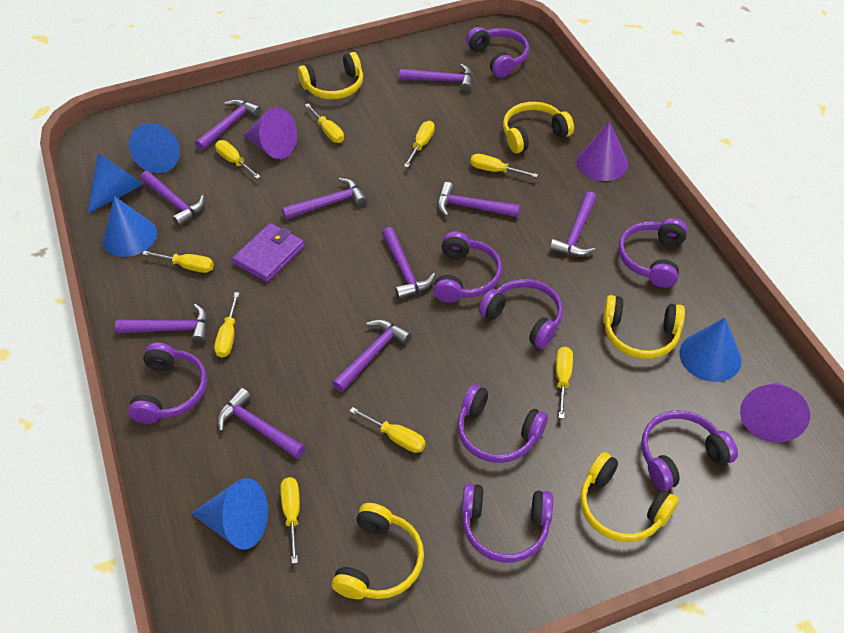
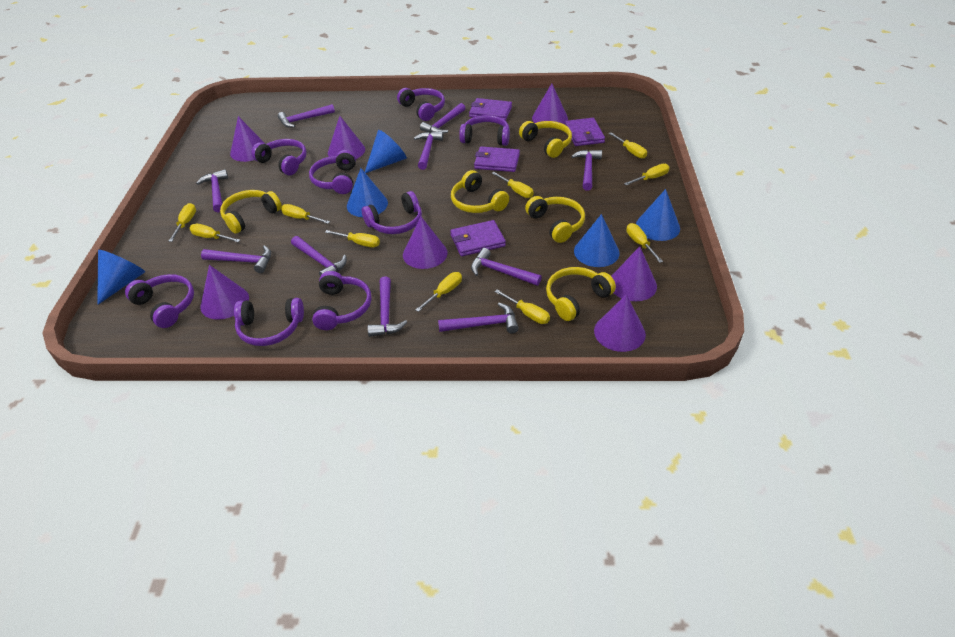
purple cone: 3 -> 7
purple wallet: 1 -> 4
yellow screwdriver: 9 -> 10

